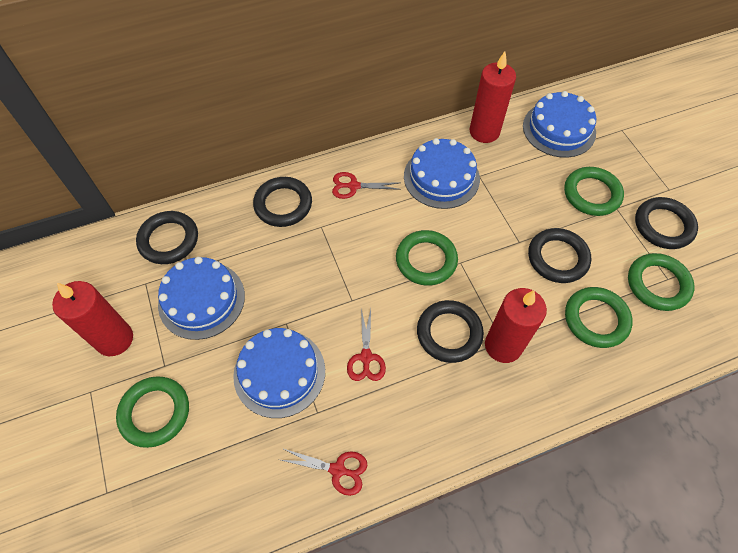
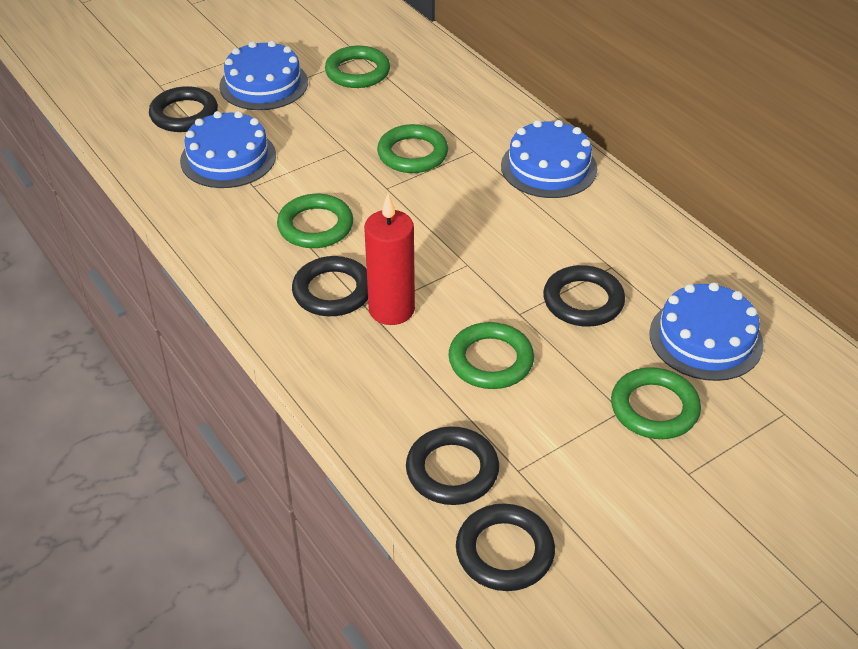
red candle: 3 -> 1
red scissors: 3 -> 0

